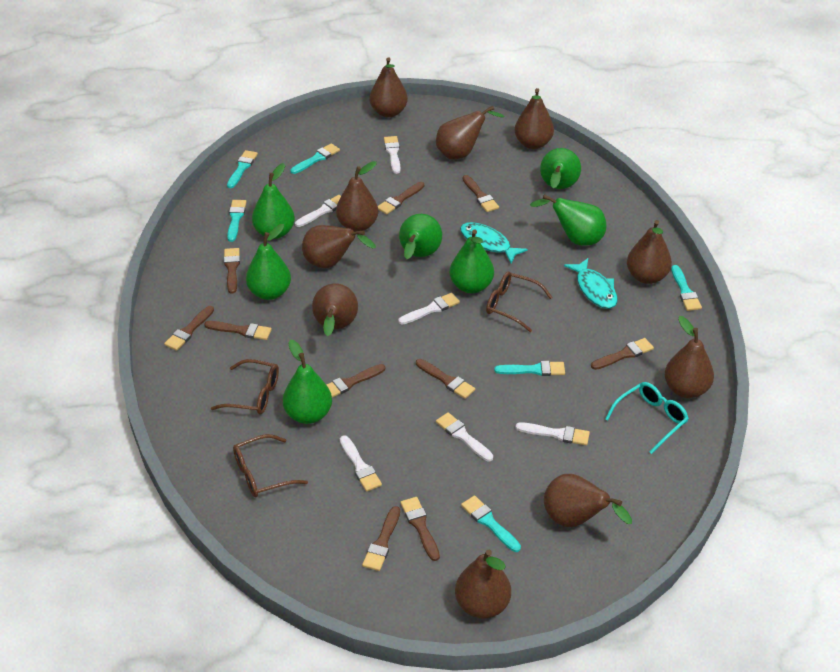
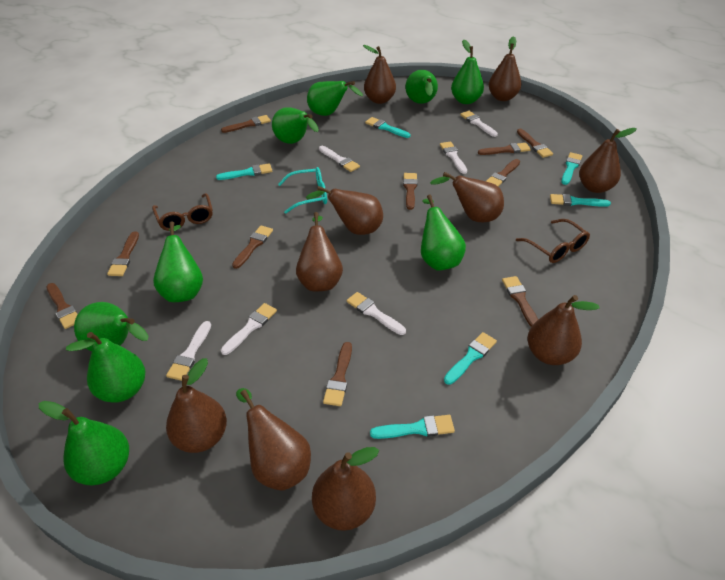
brown glasses: 3 -> 2
green pear: 7 -> 9
turquoise fish: 2 -> 0

